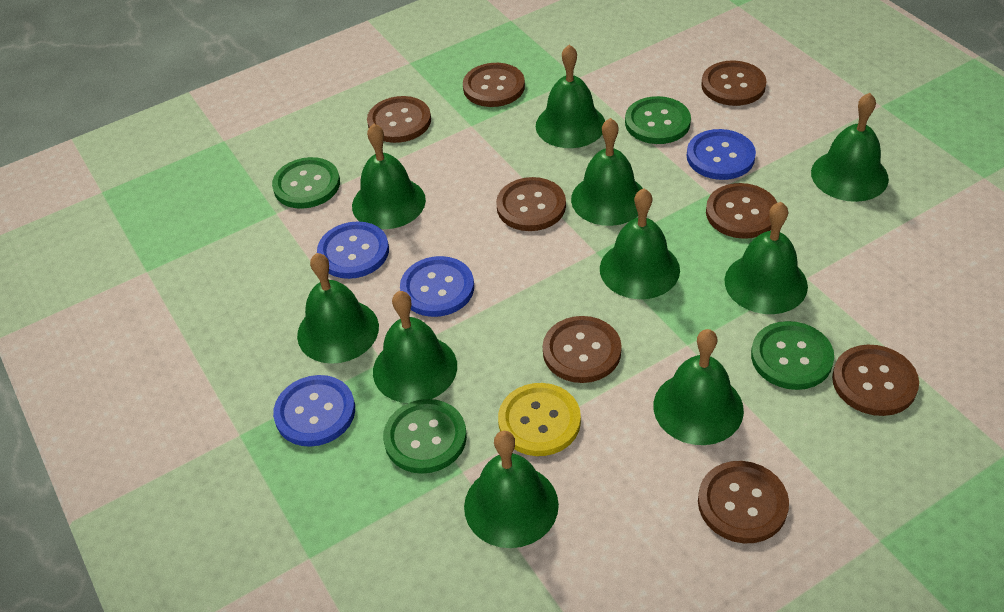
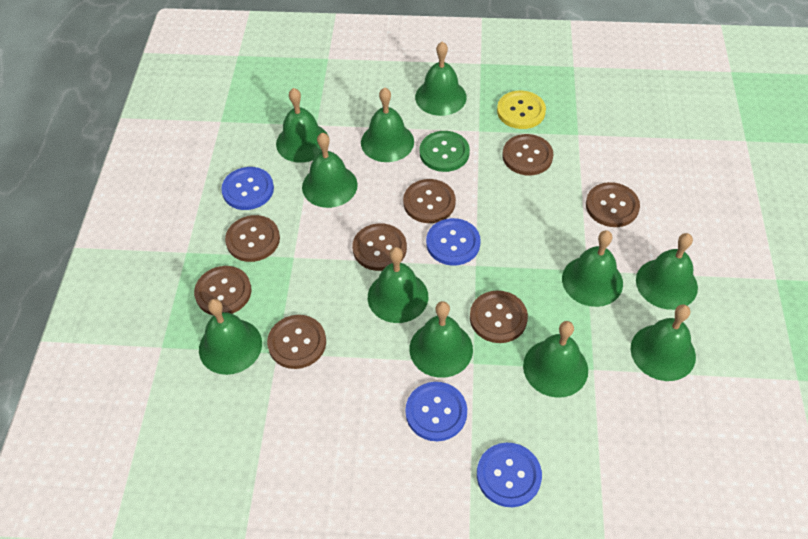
green bell: 10 -> 11
green button: 4 -> 1

